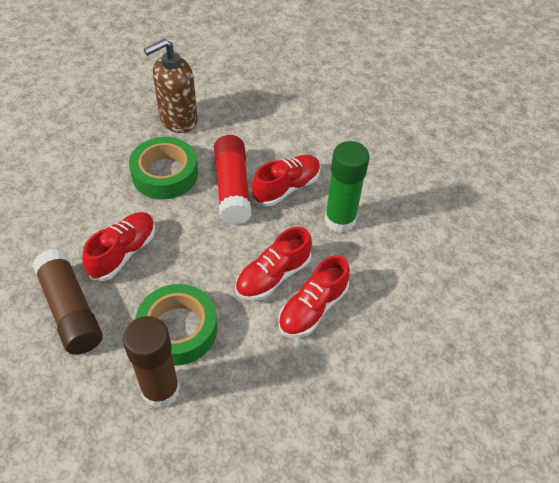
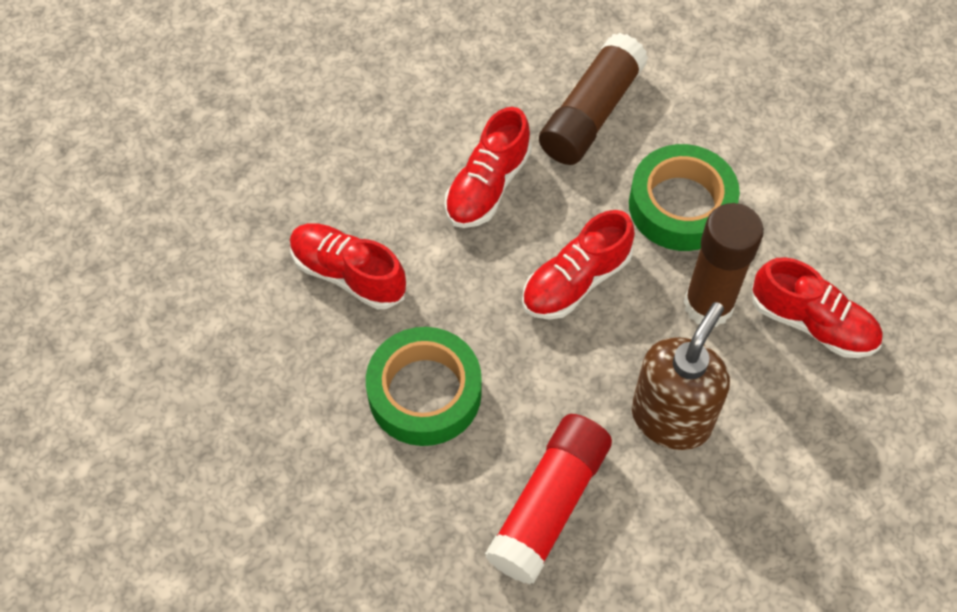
green glue stick: 1 -> 0

